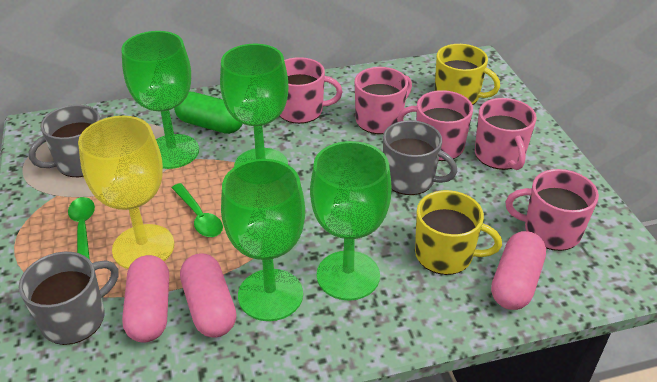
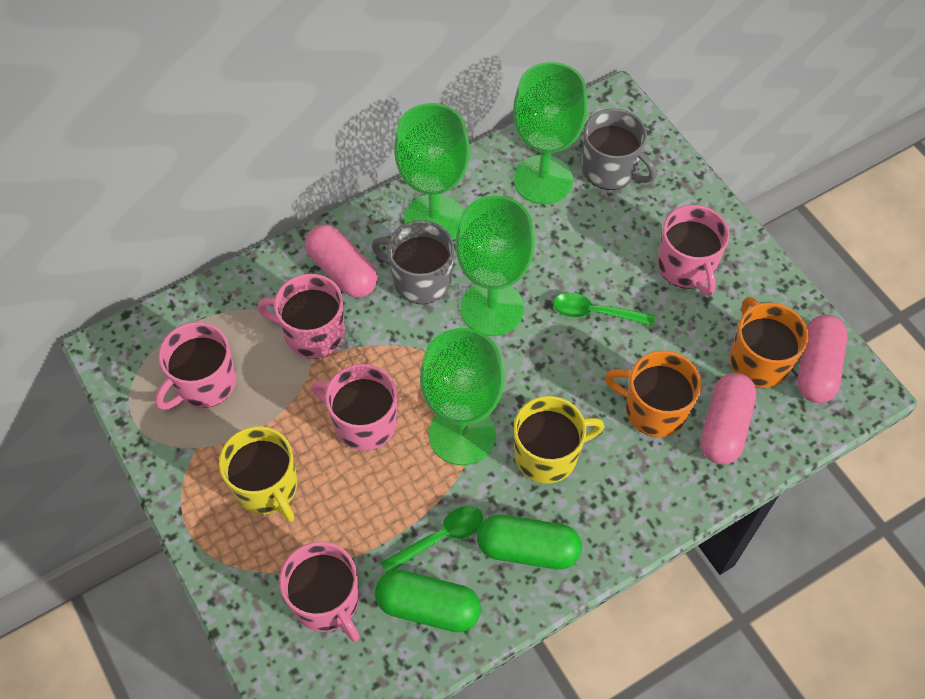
green capsule: 1 -> 2
grey mug: 3 -> 2
orange mug: 0 -> 2
yellow goblet: 1 -> 0

